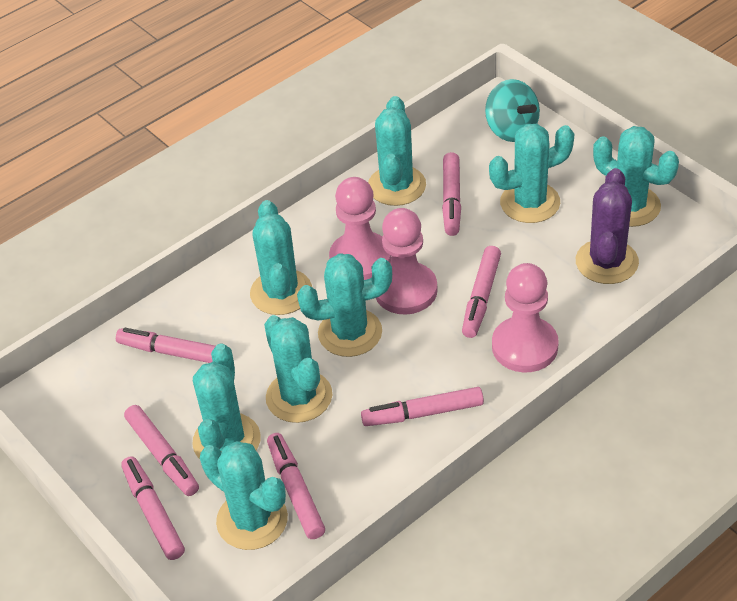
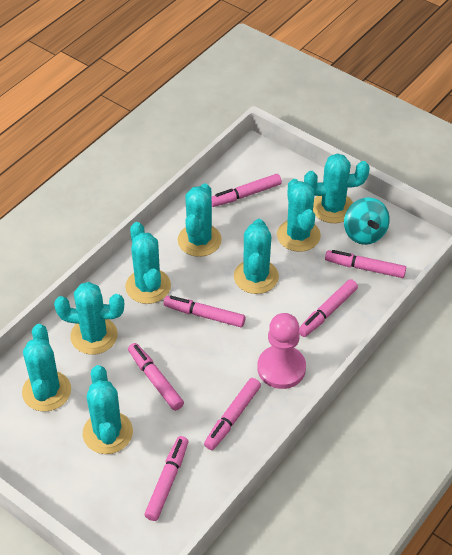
pink pawn: 3 -> 1
purple cactus: 1 -> 0

